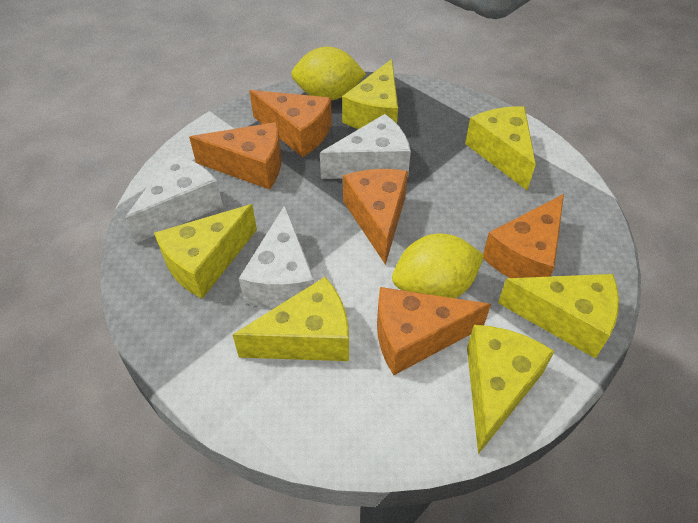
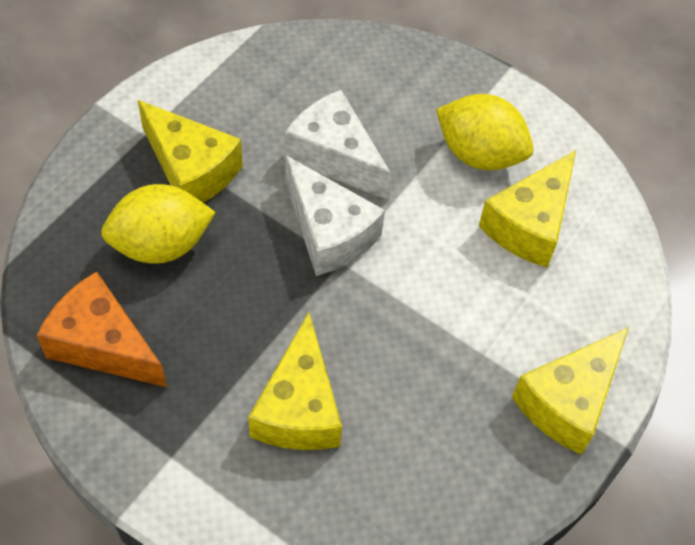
orange cheese: 5 -> 1
white cheese: 3 -> 2
yellow cheese: 6 -> 4

